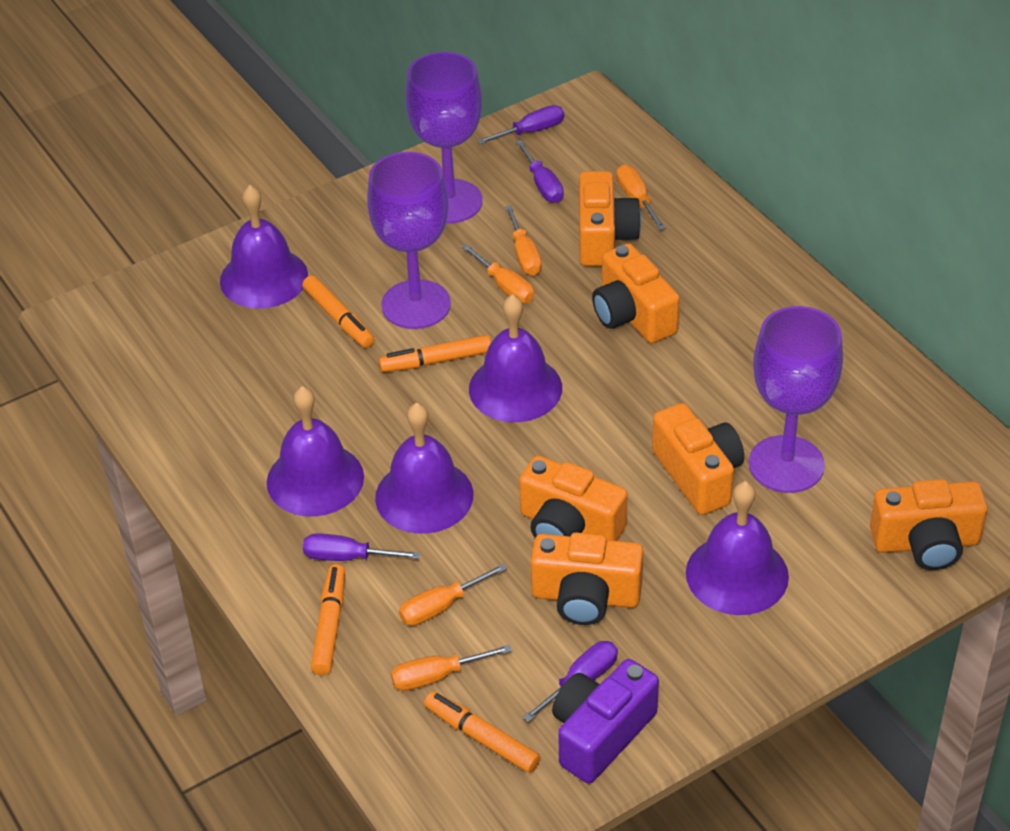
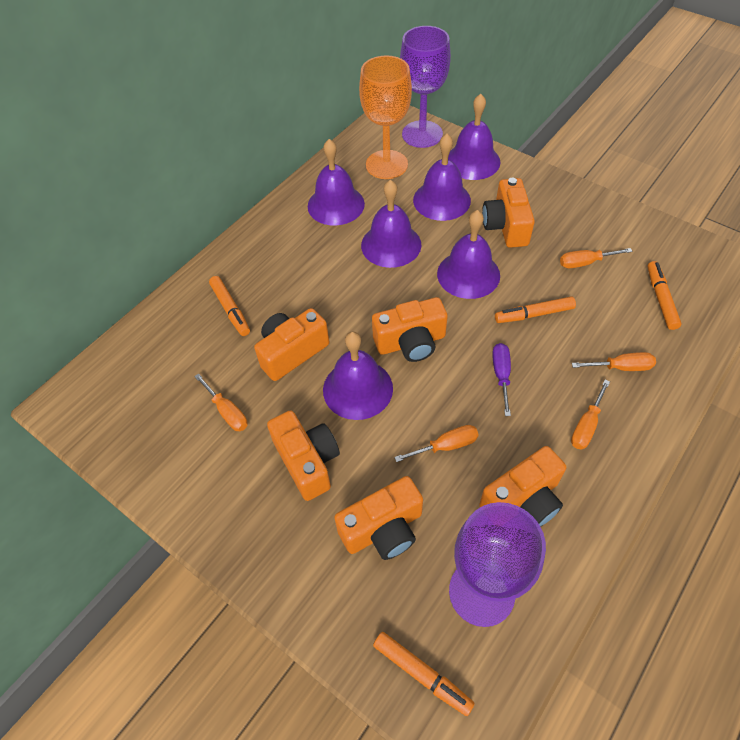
orange goblet: 0 -> 1
purple bell: 5 -> 6
purple camera: 1 -> 0
purple goblet: 3 -> 2
purple screwdriver: 4 -> 1

